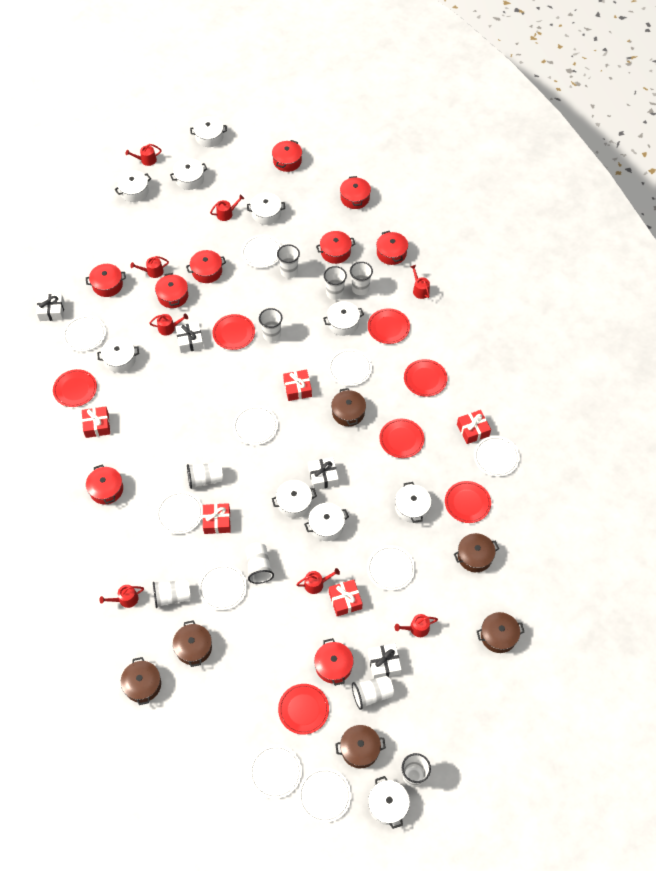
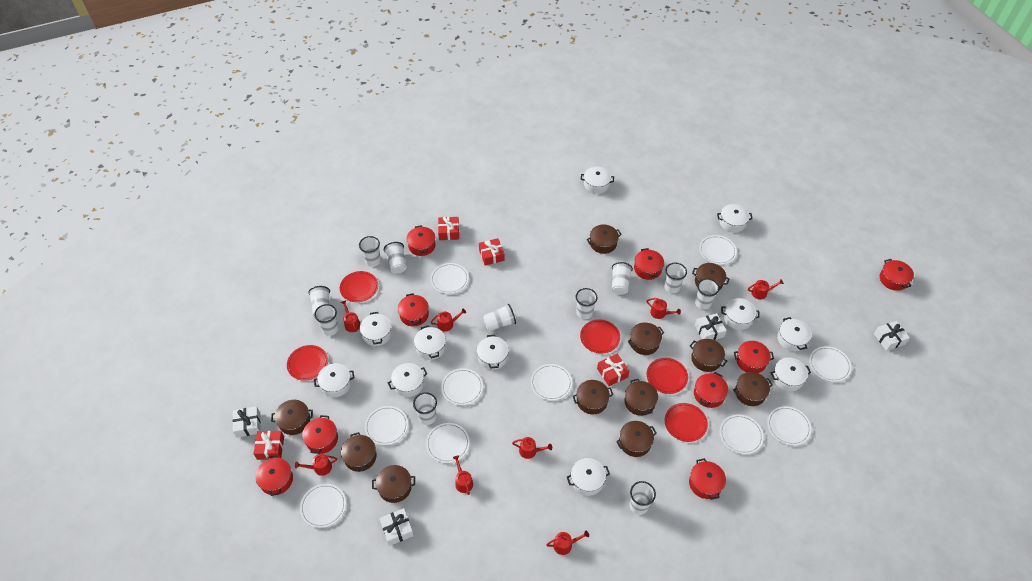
brown pot: 6 -> 11
red gift: 5 -> 4
red plate: 7 -> 5
white cup: 9 -> 11
white pot: 10 -> 11

